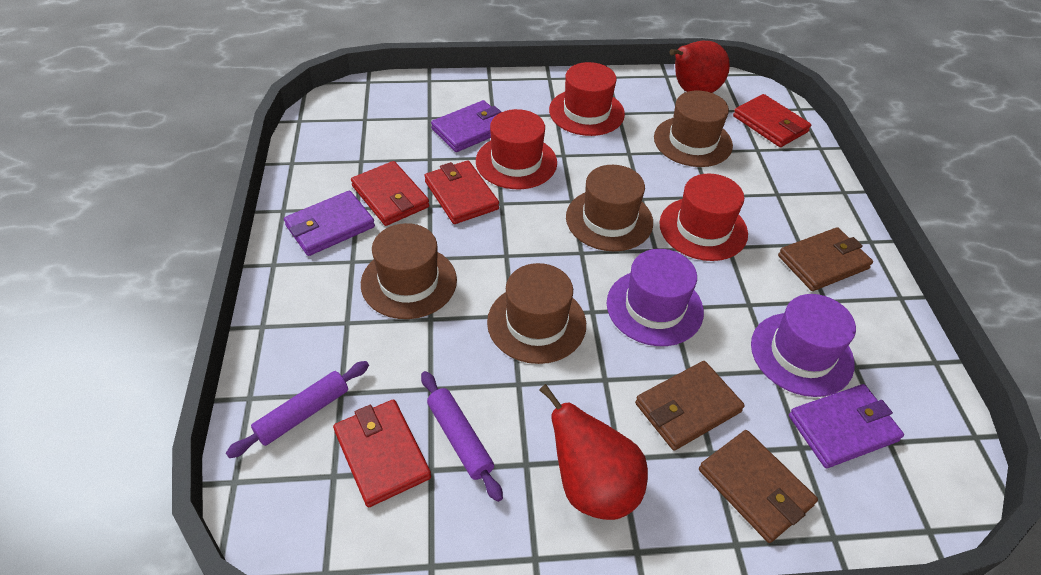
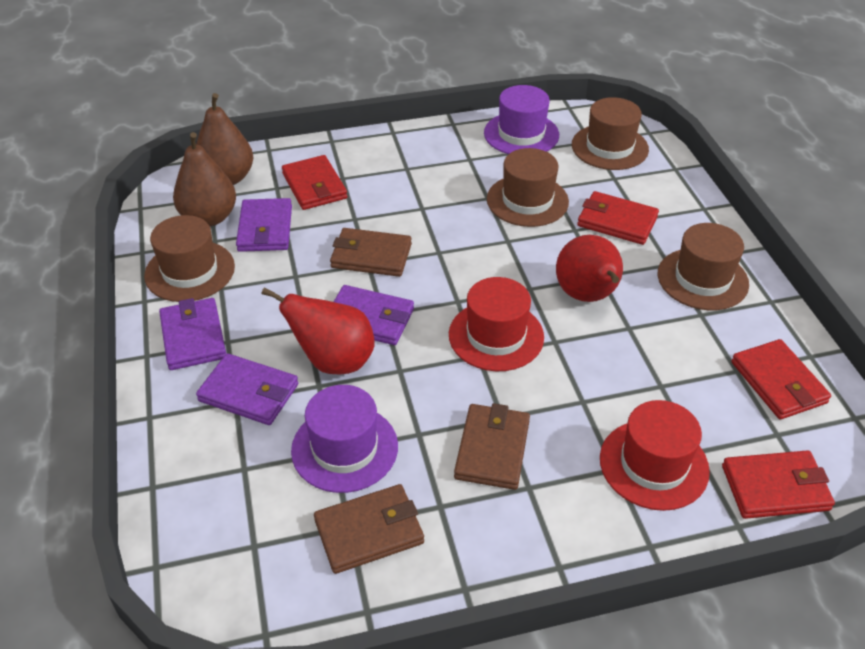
brown pear: 0 -> 2
purple rolling pin: 2 -> 0
purple wallet: 3 -> 4
red hat: 3 -> 2

